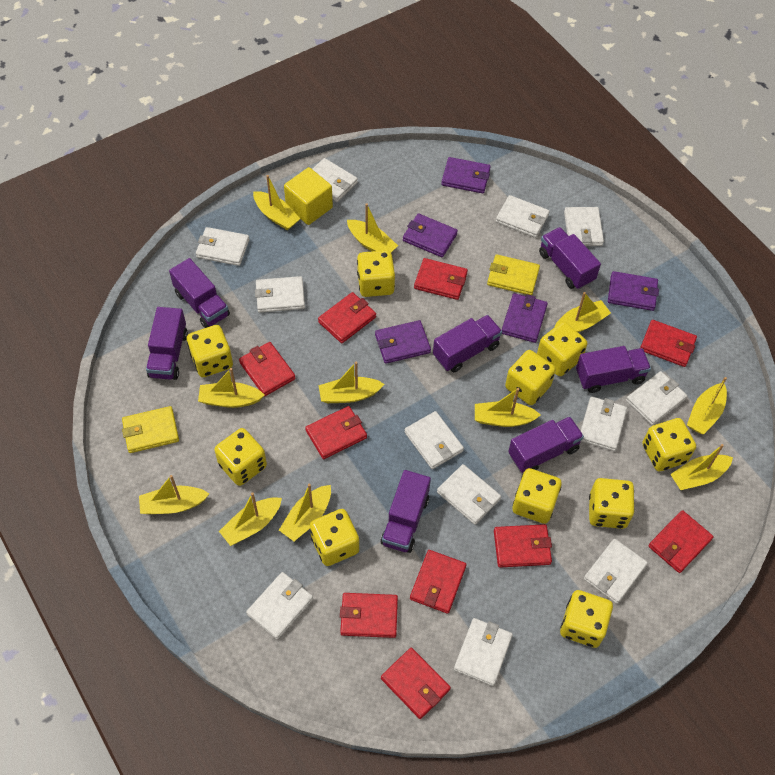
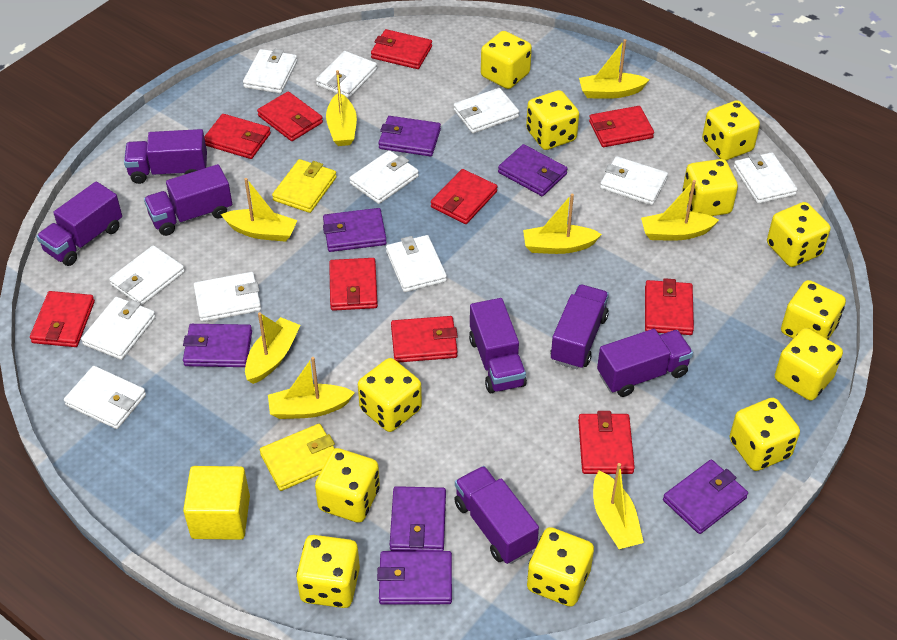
purple wallet: 5 -> 7
white wallet: 12 -> 11
yellow boat: 11 -> 8
yellow dice: 10 -> 12

